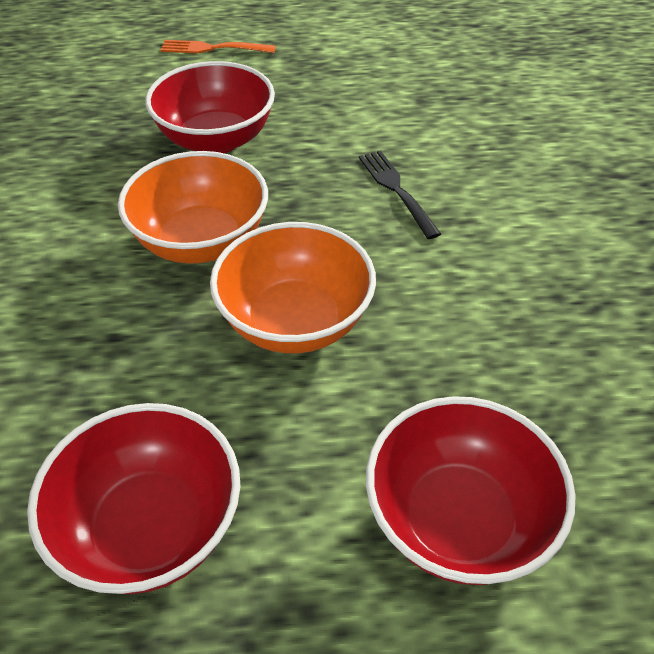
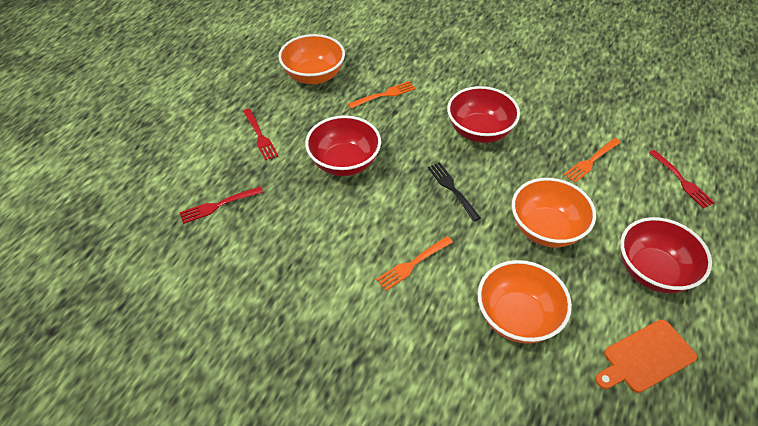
orange bowl: 2 -> 3
orange cutting board: 0 -> 1
orange fork: 1 -> 3
red fork: 0 -> 3

